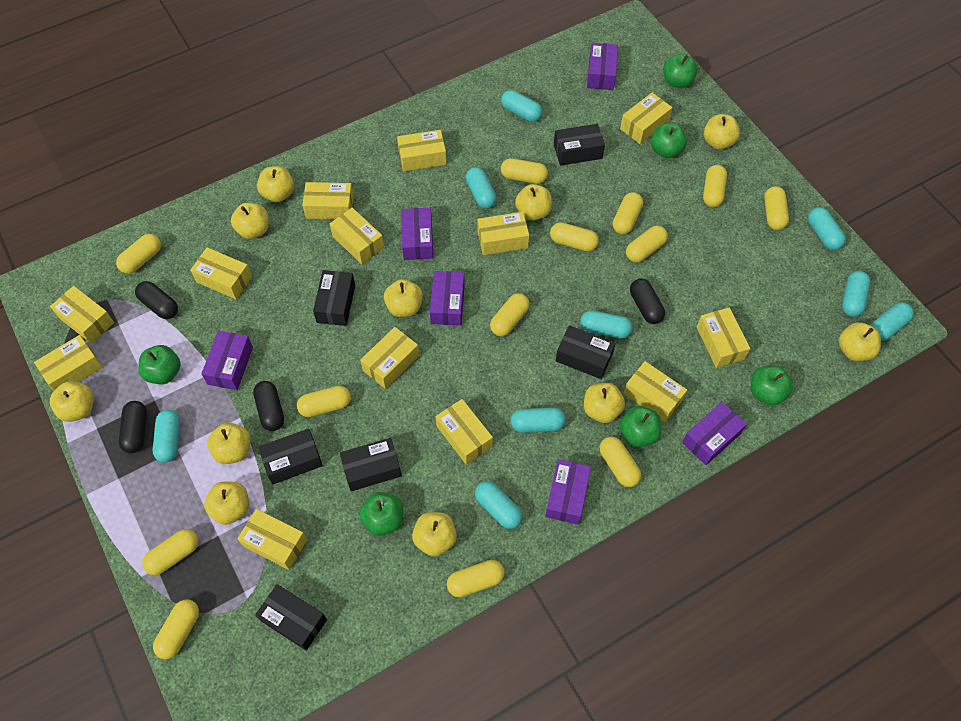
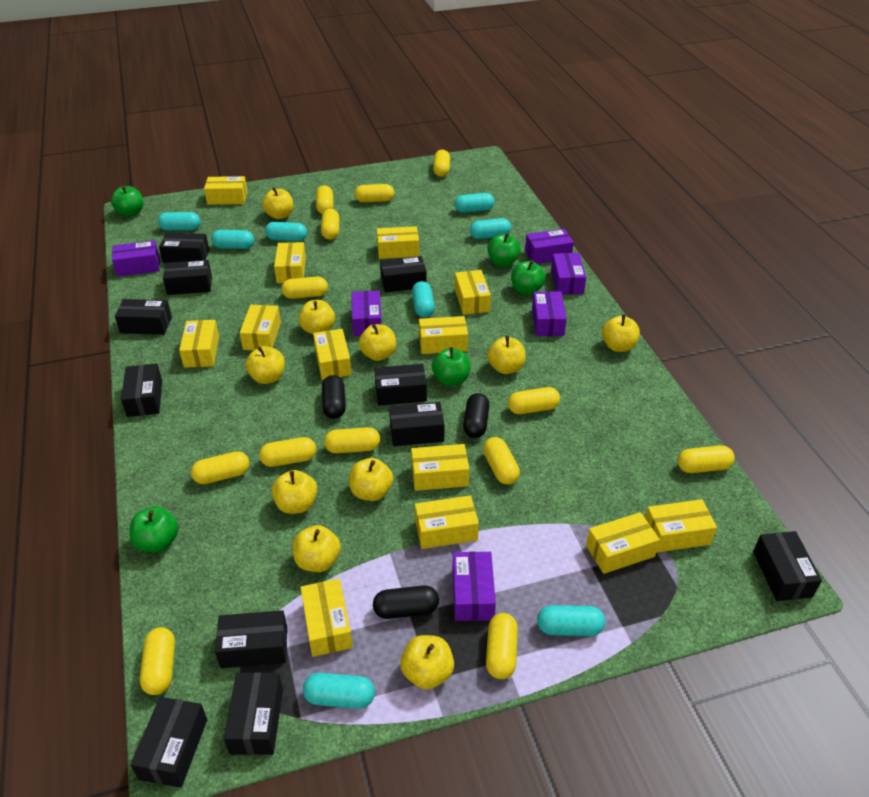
black box: 6 -> 11
black capsule: 4 -> 3
green apple: 6 -> 5
turquoise capsule: 9 -> 8
yellow apple: 11 -> 10

